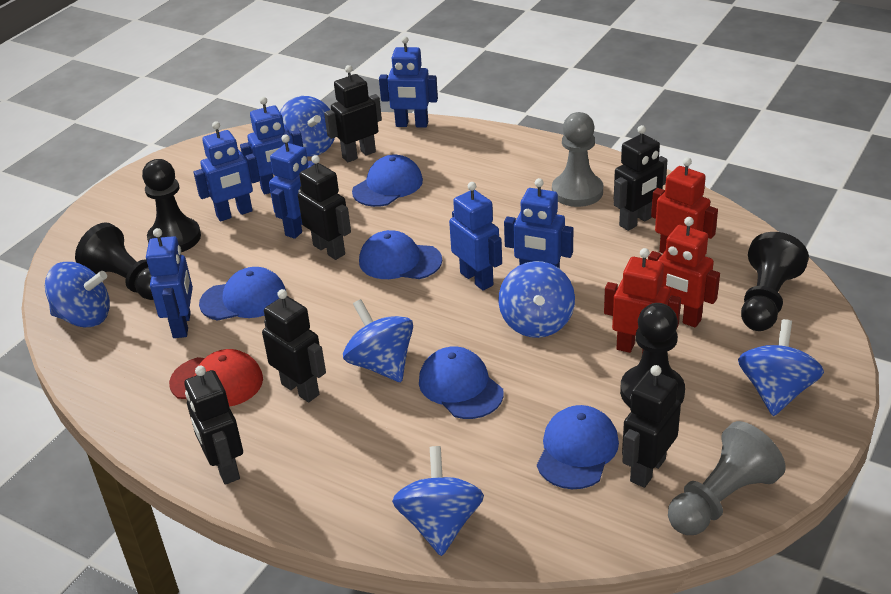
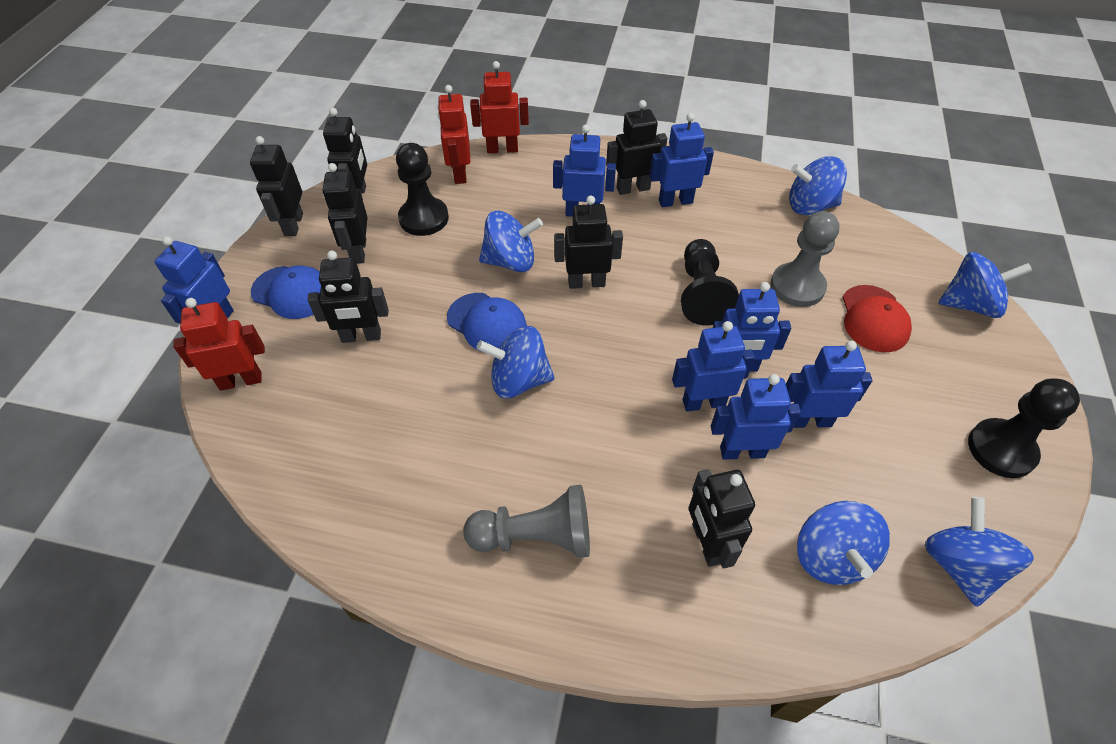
black pawn: 4 -> 3
black robot: 6 -> 7
blue cap: 5 -> 2

